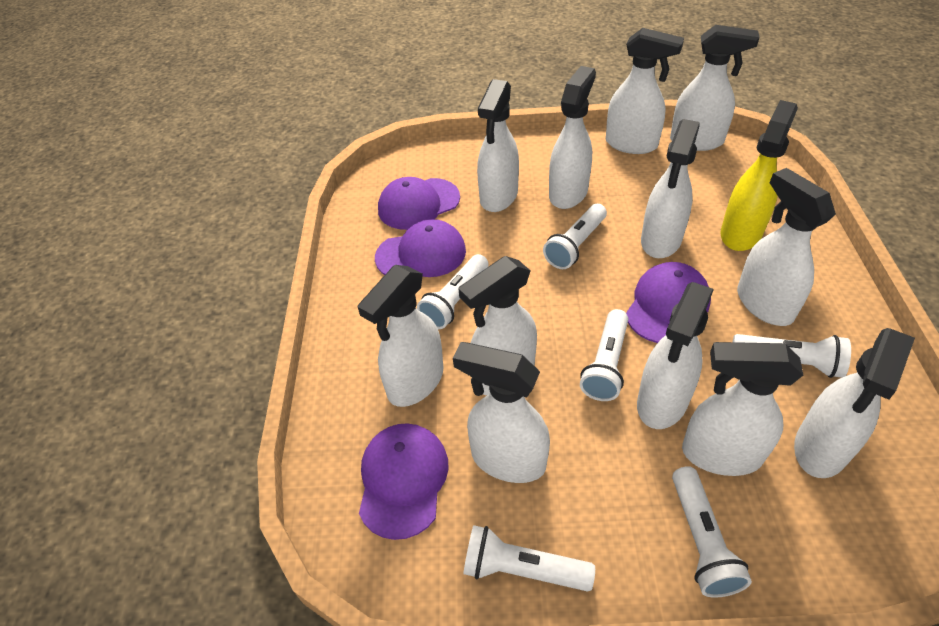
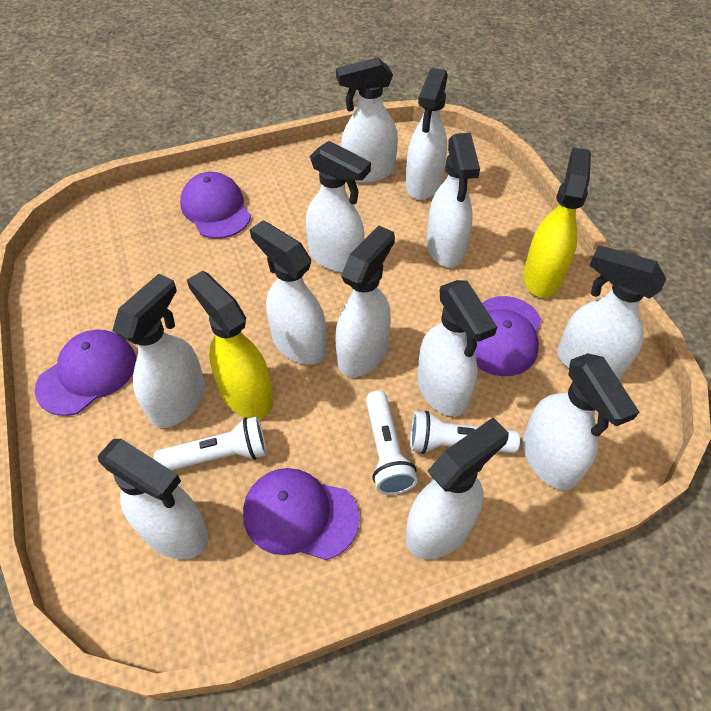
white flashlight: 6 -> 3
yellow spray bottle: 1 -> 2

